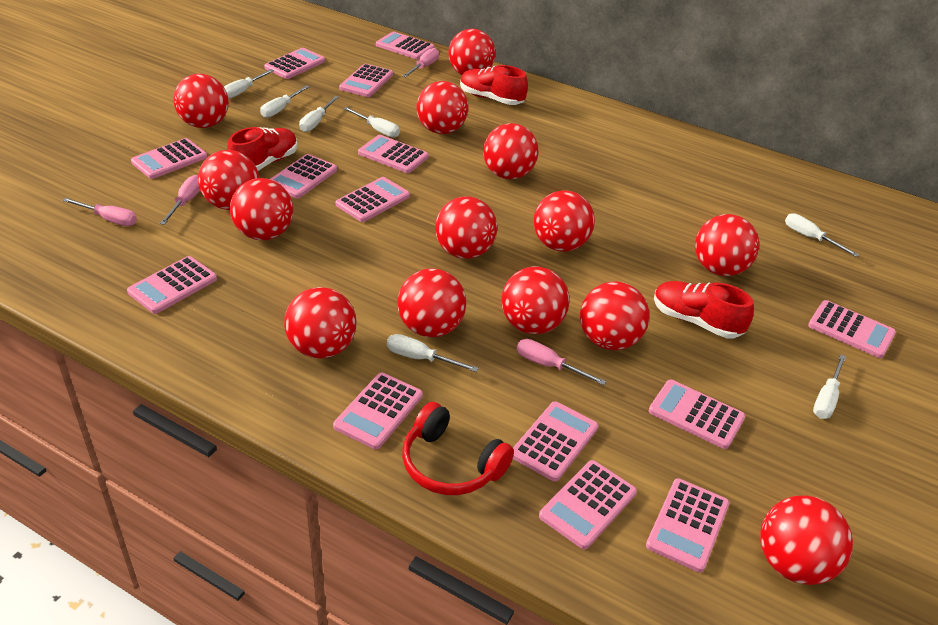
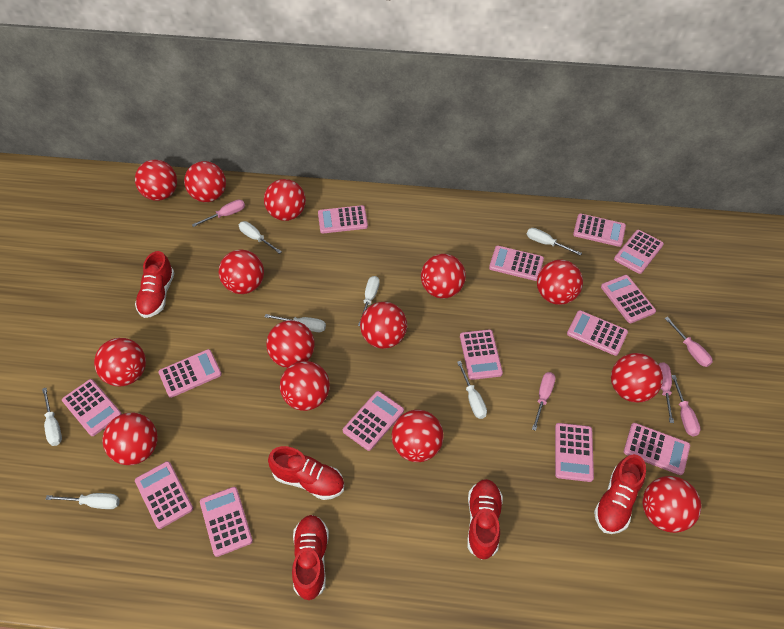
pink screwdriver: 4 -> 5
red headphones: 1 -> 0
red shoe: 3 -> 5

